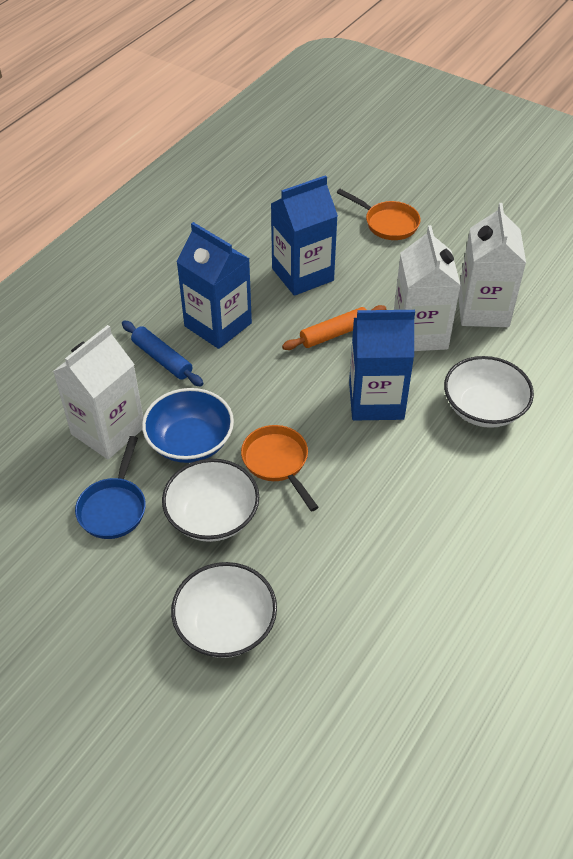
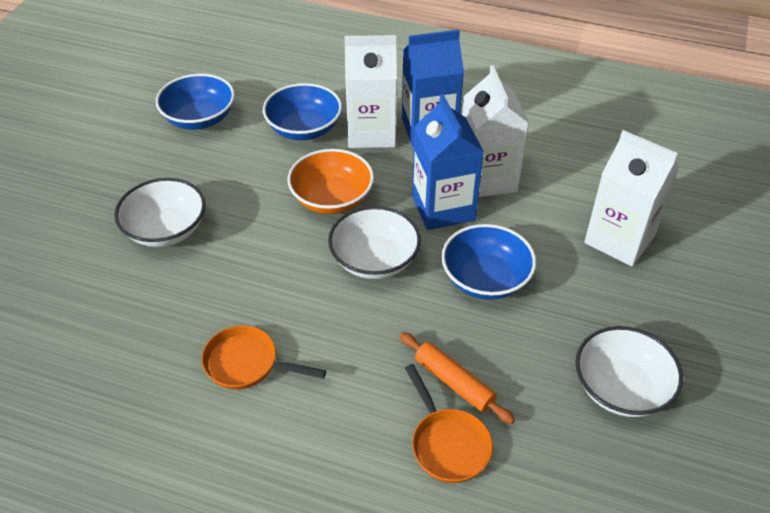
blue bowl: 1 -> 3
blue carton: 3 -> 2
blue pan: 1 -> 0
blue rolling pin: 1 -> 0
orange bowl: 0 -> 1

